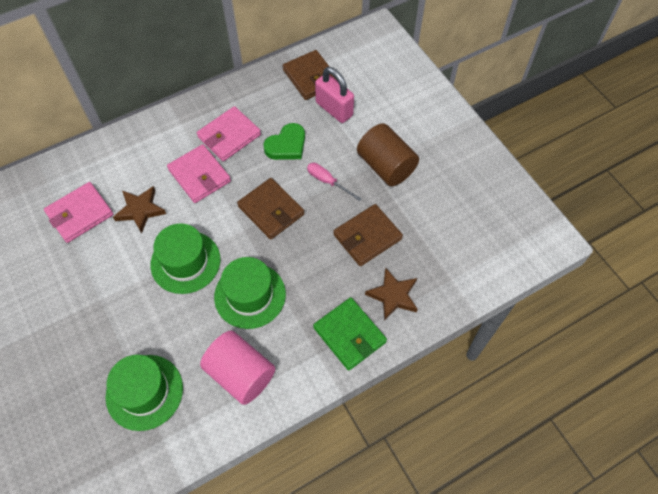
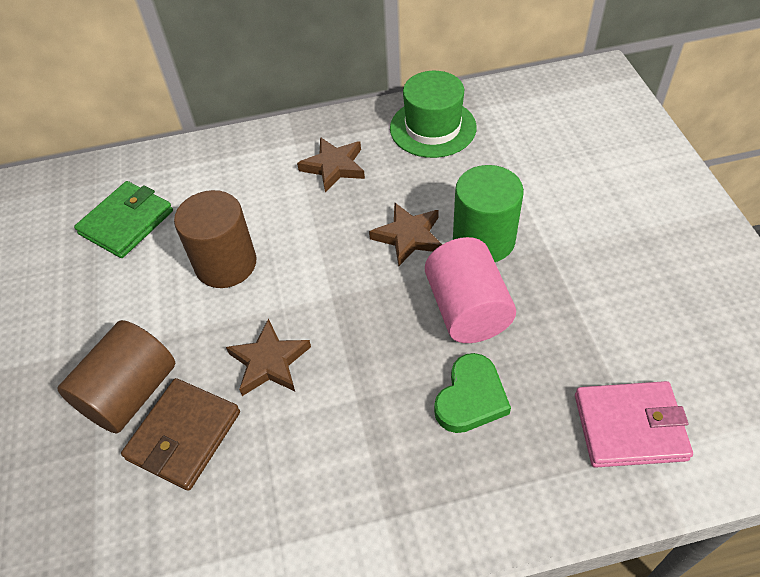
brown cylinder: 1 -> 2
brown star: 2 -> 3
brown wallet: 3 -> 1
green cylinder: 0 -> 1
green hat: 3 -> 1
pink padlock: 1 -> 0
pink screwdriver: 1 -> 0
pink wallet: 3 -> 1

